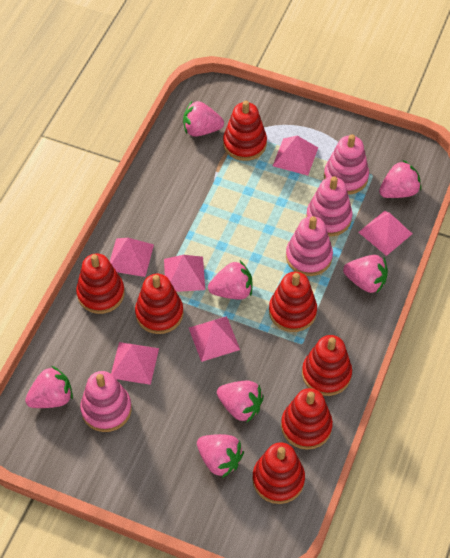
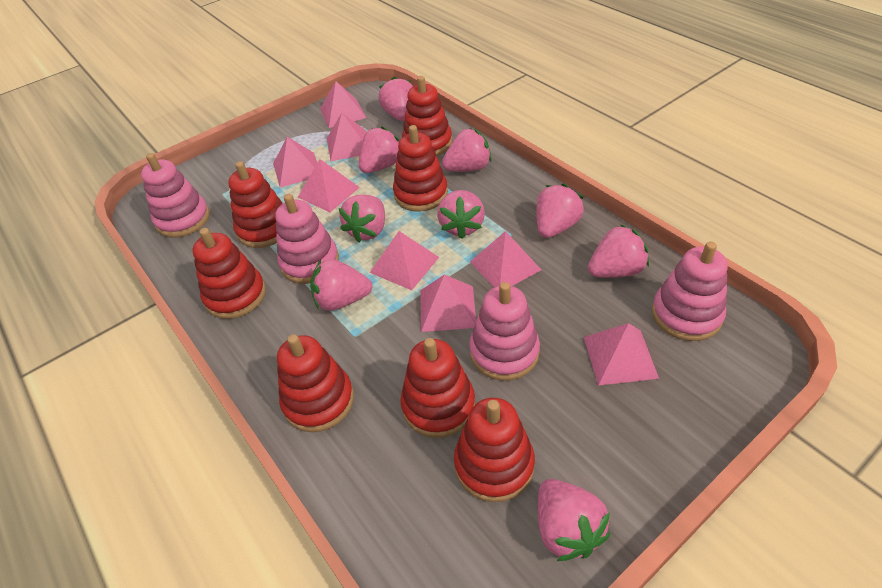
pink pyramid: 6 -> 8
pink strawberry: 7 -> 9

